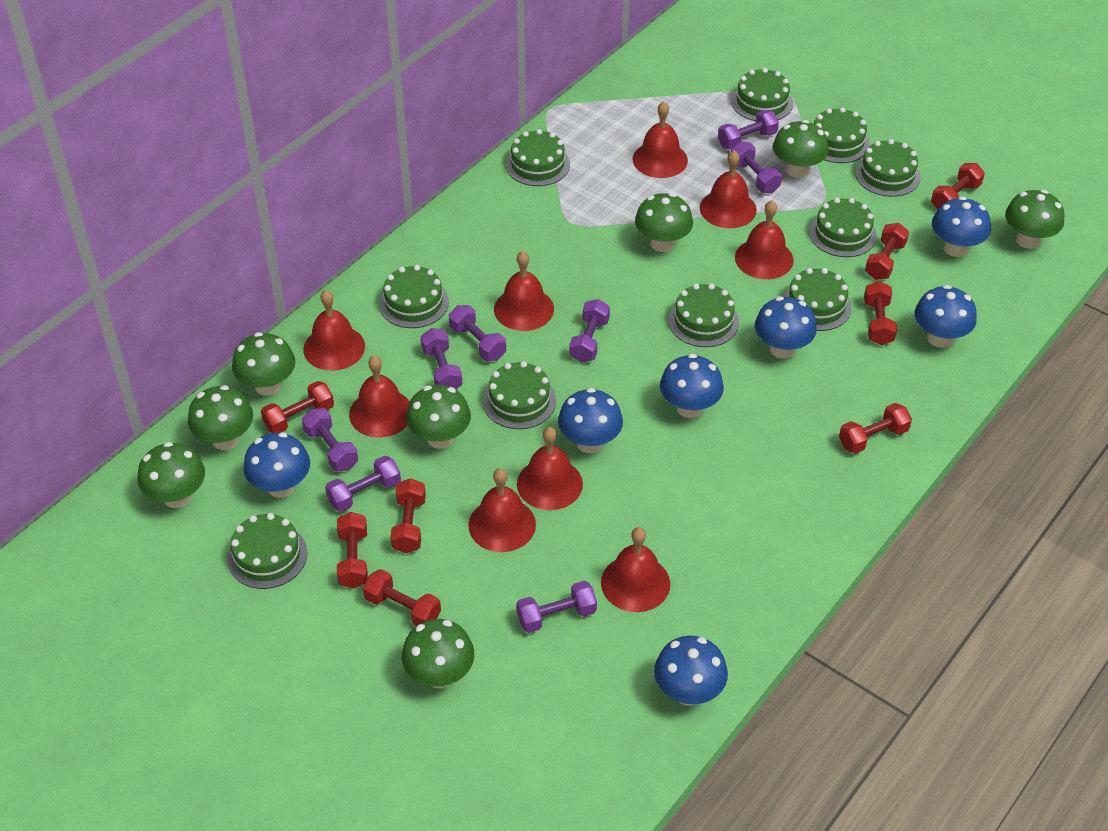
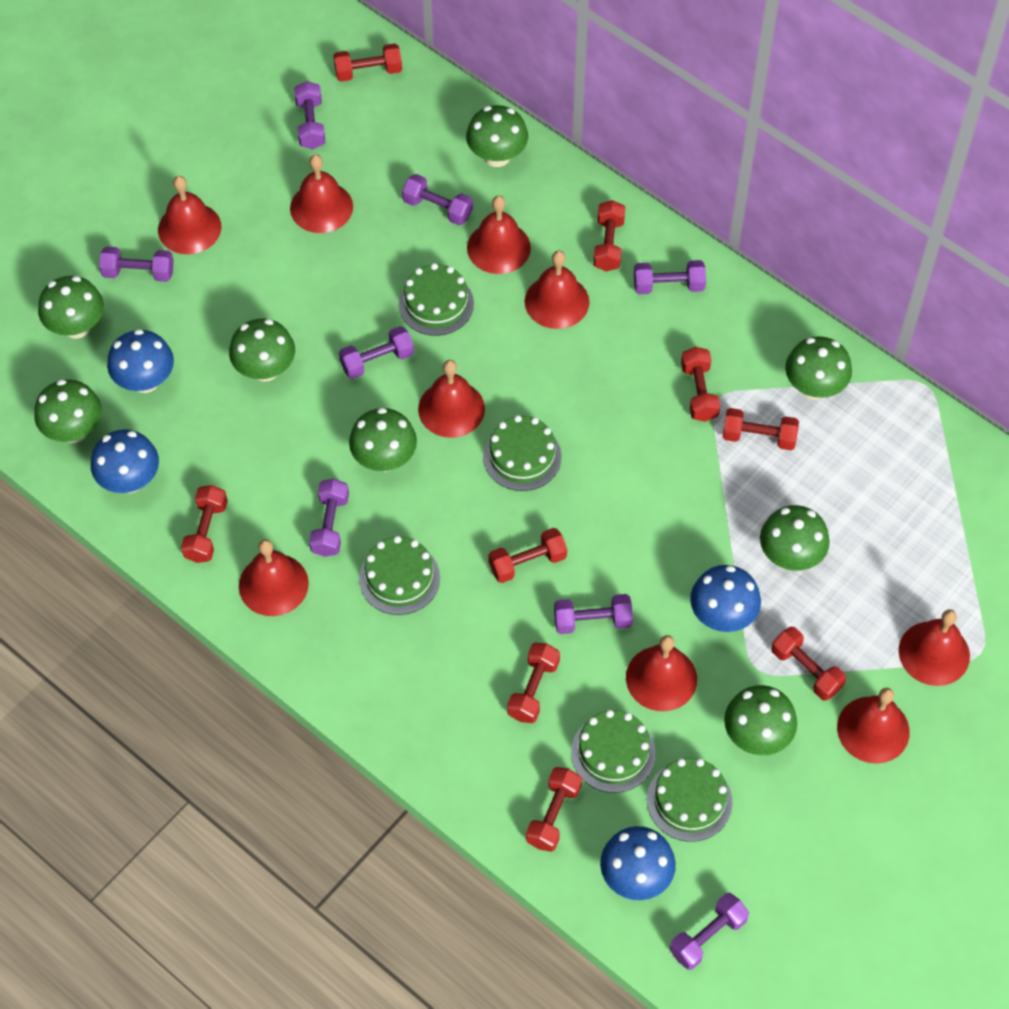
blue mushroom: 7 -> 4
green cake: 10 -> 5
red dumbbell: 8 -> 9

